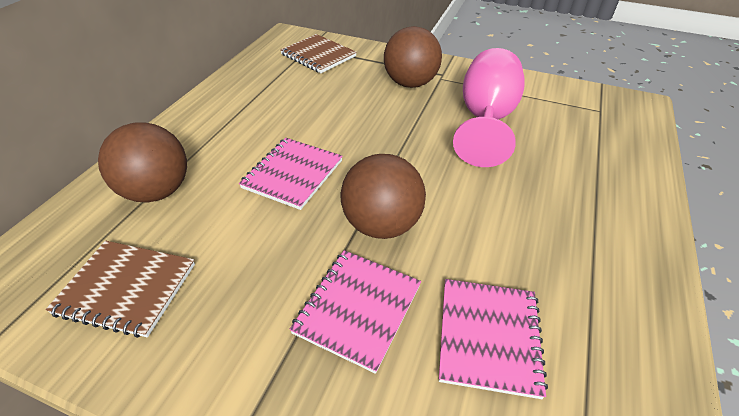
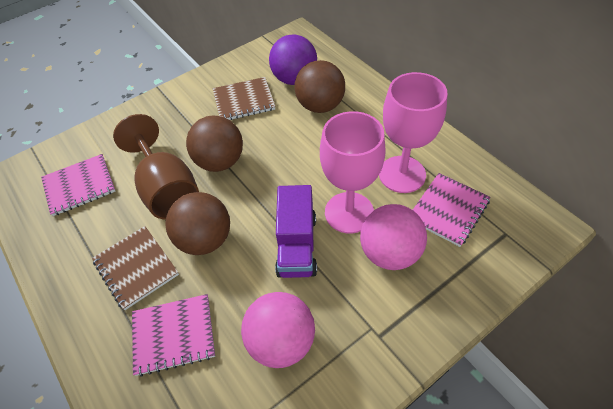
brown goblet: 0 -> 1
pink ball: 0 -> 2
pink goblet: 1 -> 2
purple ball: 0 -> 1
purple truck: 0 -> 1

